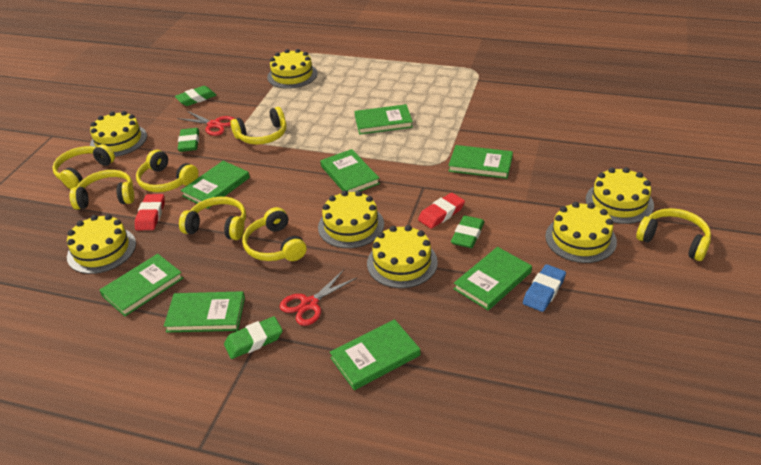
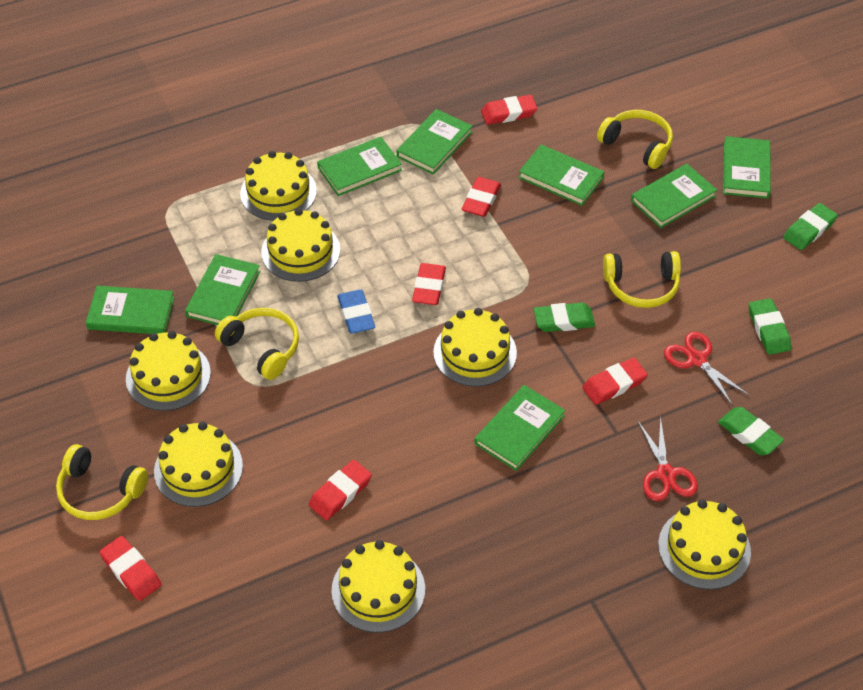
red eraser: 2 -> 6
yellow headphones: 7 -> 4

